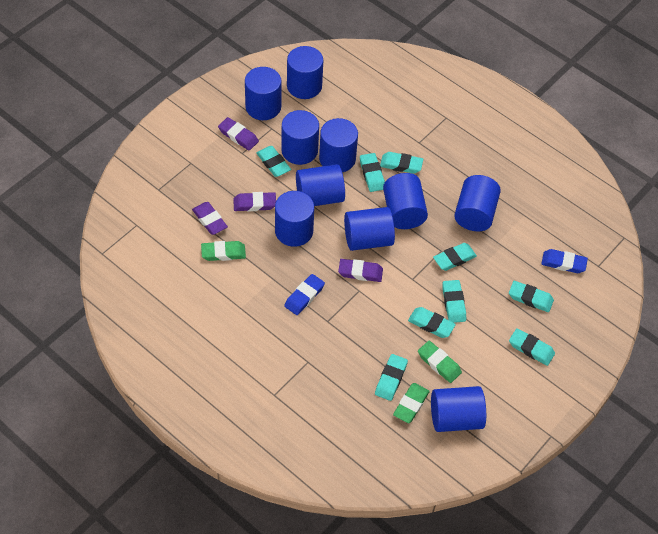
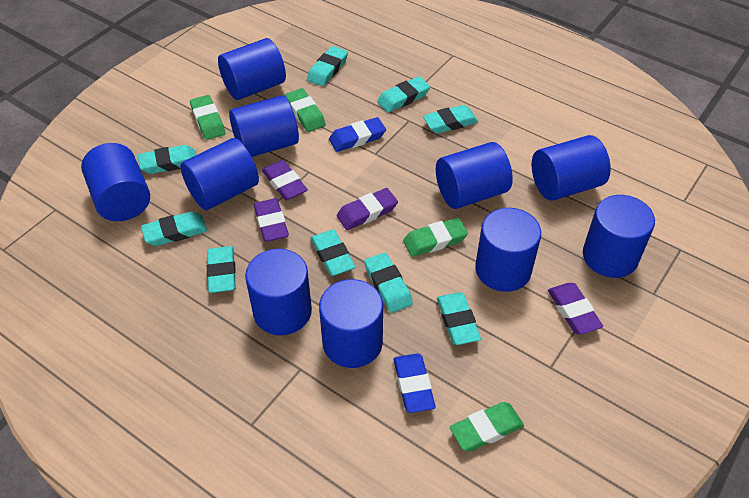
green eraser: 3 -> 4

